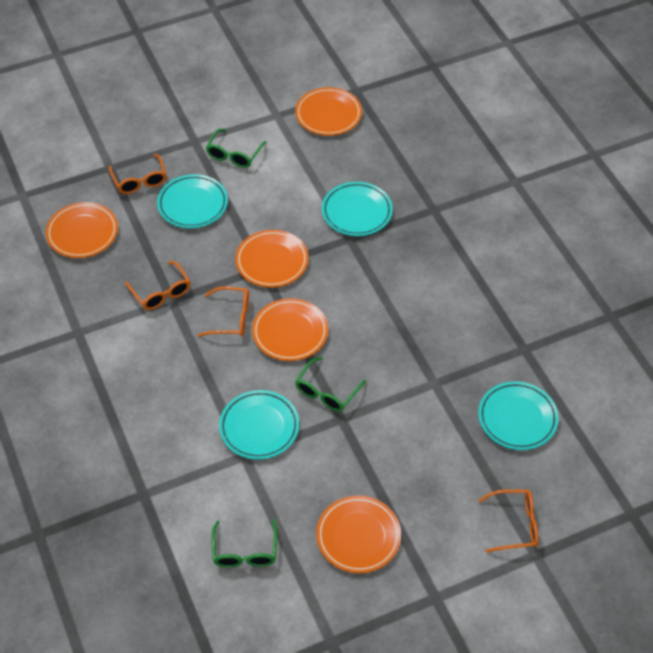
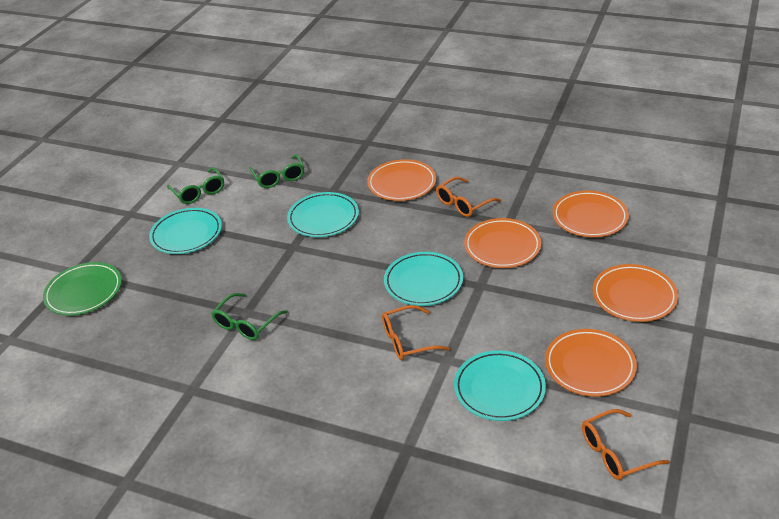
green plate: 0 -> 1
orange glasses: 4 -> 3

